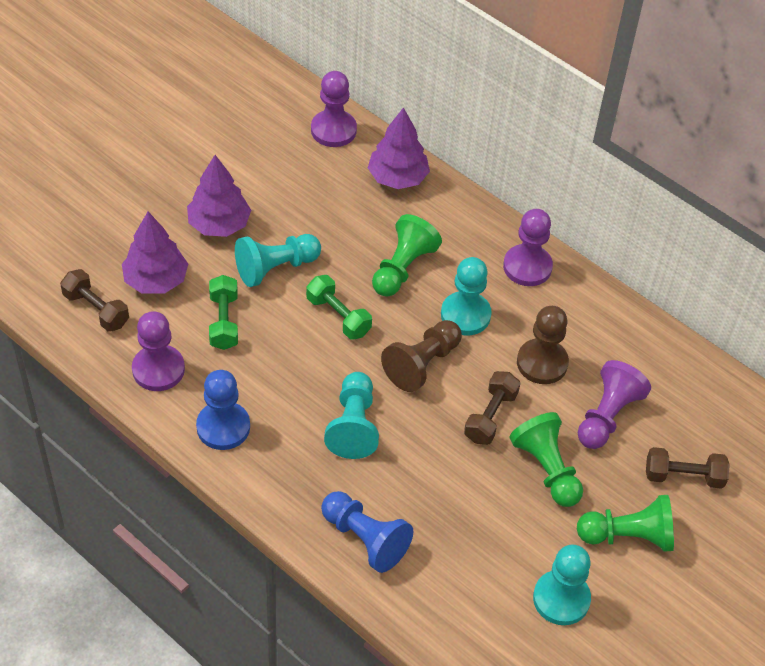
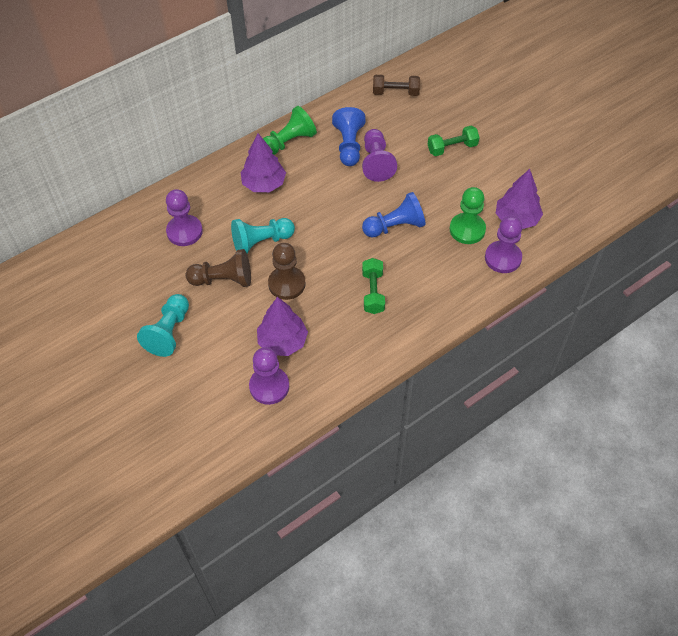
brown dumbbell: 3 -> 1
green pawn: 3 -> 2
turquoise pawn: 4 -> 2

